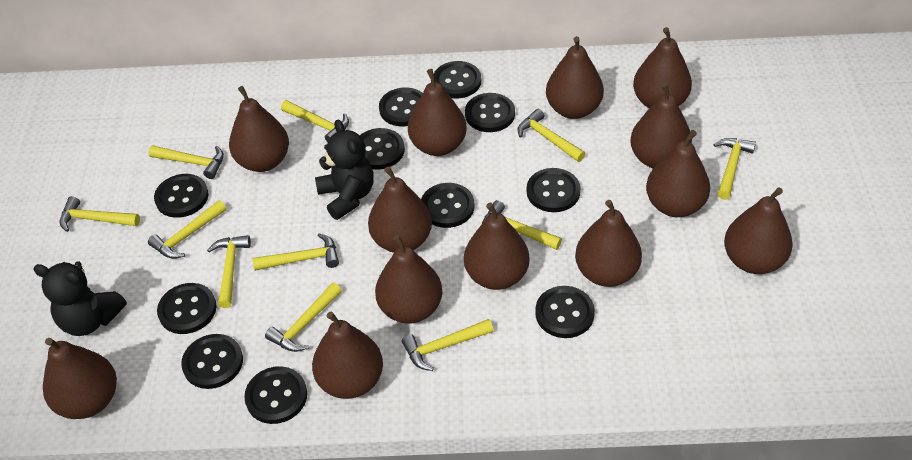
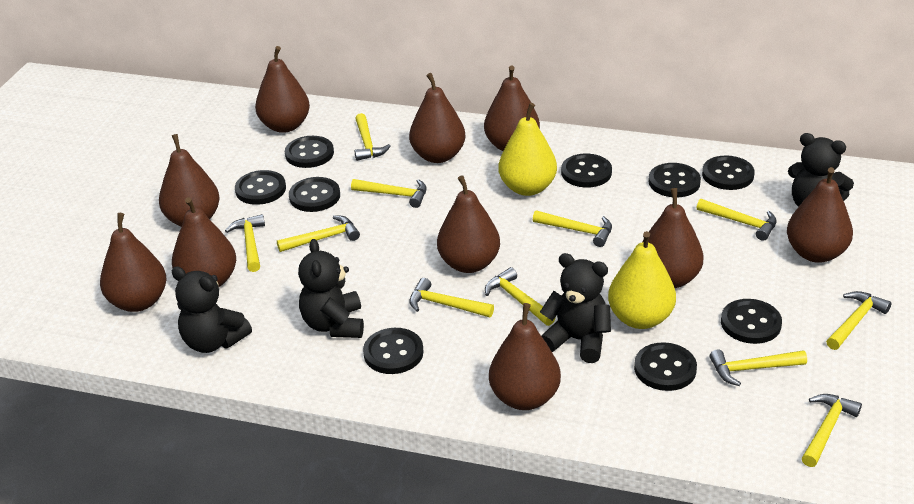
black button: 11 -> 9
black teddy bear: 2 -> 4
brown pear: 13 -> 10
yellow pear: 0 -> 2

